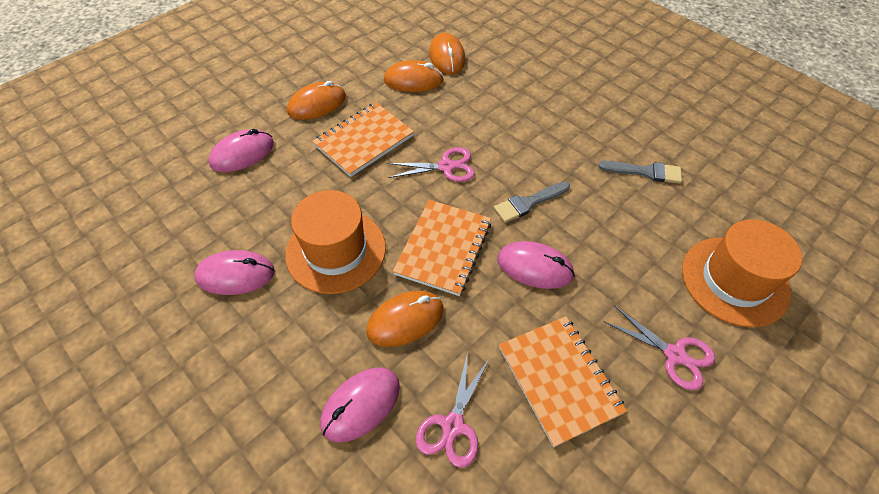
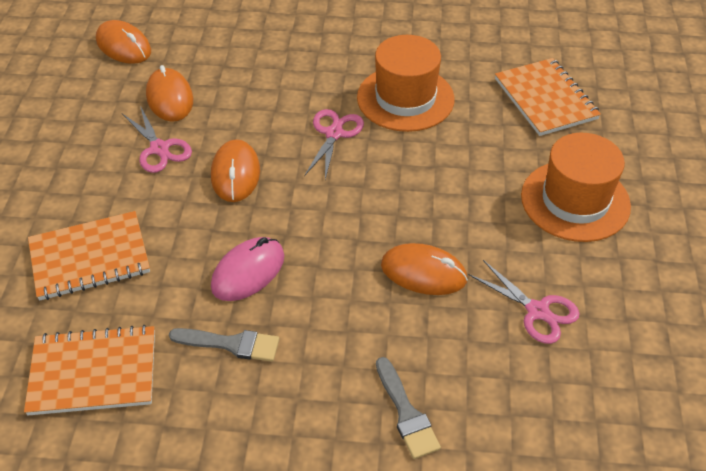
pink mouse: 4 -> 1

